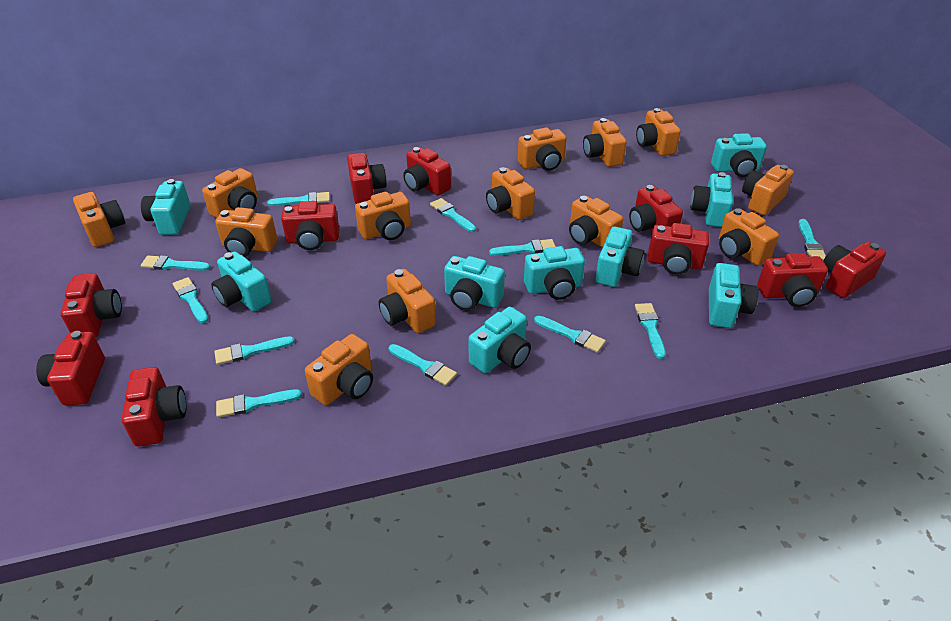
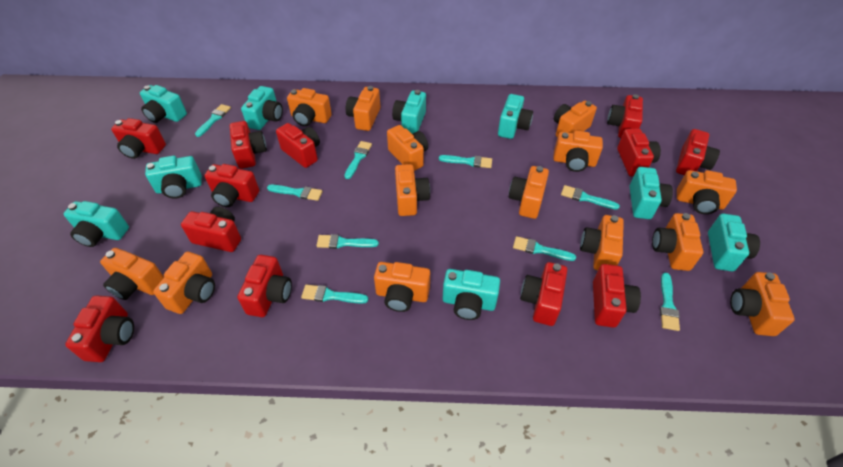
orange camera: 13 -> 14
red camera: 10 -> 12
turquoise brush: 11 -> 9

